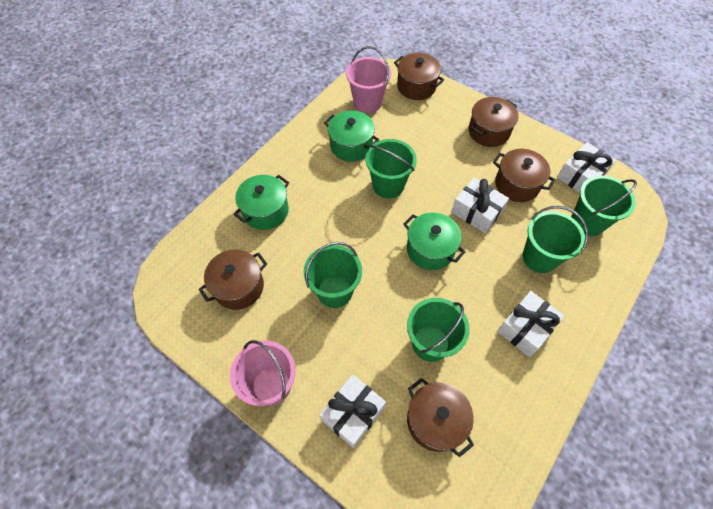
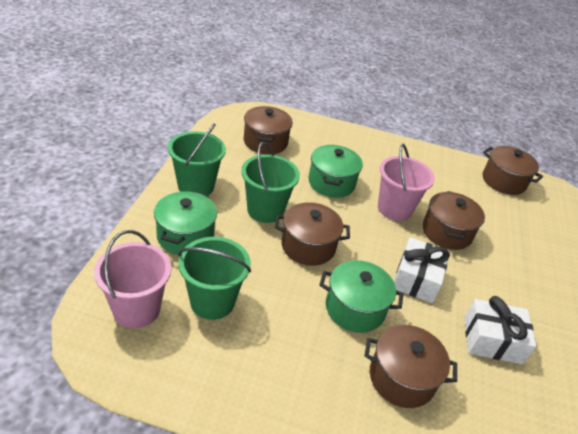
green bucket: 5 -> 3
white gift: 4 -> 2

